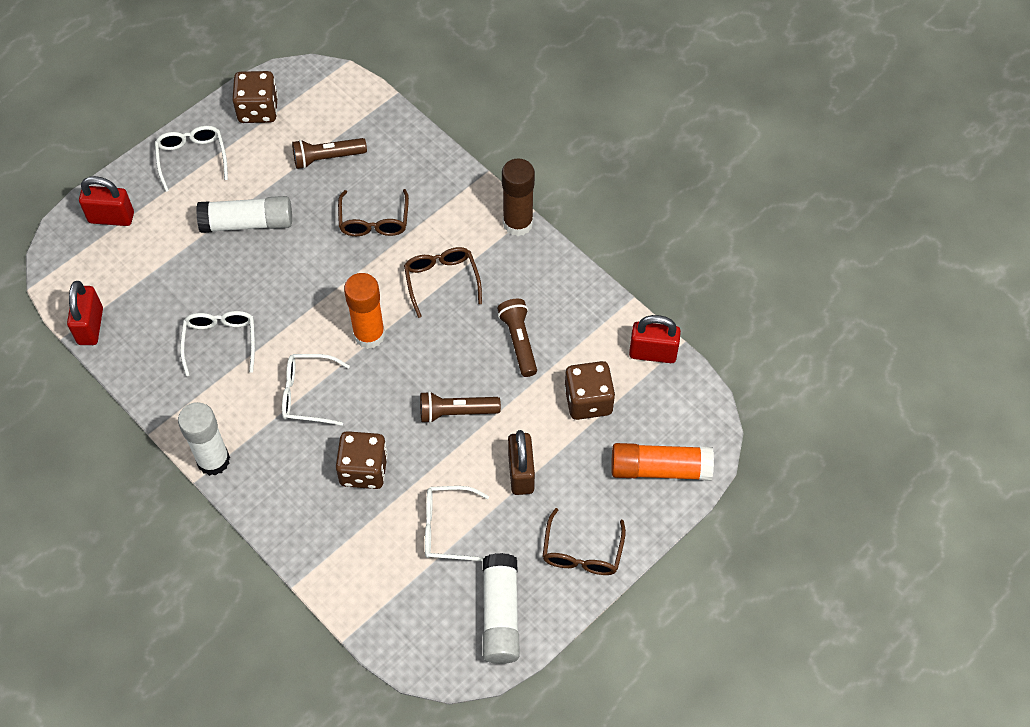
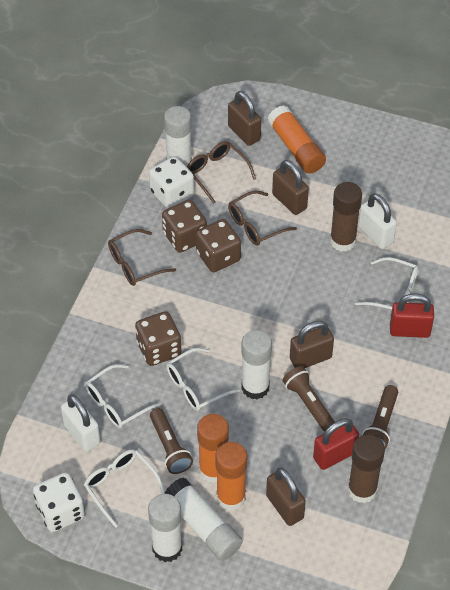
brown glue stick: 1 -> 2
brown padlock: 1 -> 4
orange glue stick: 2 -> 3
red padlock: 3 -> 2
white dice: 0 -> 2
white glue stick: 3 -> 4
white padlock: 0 -> 2

